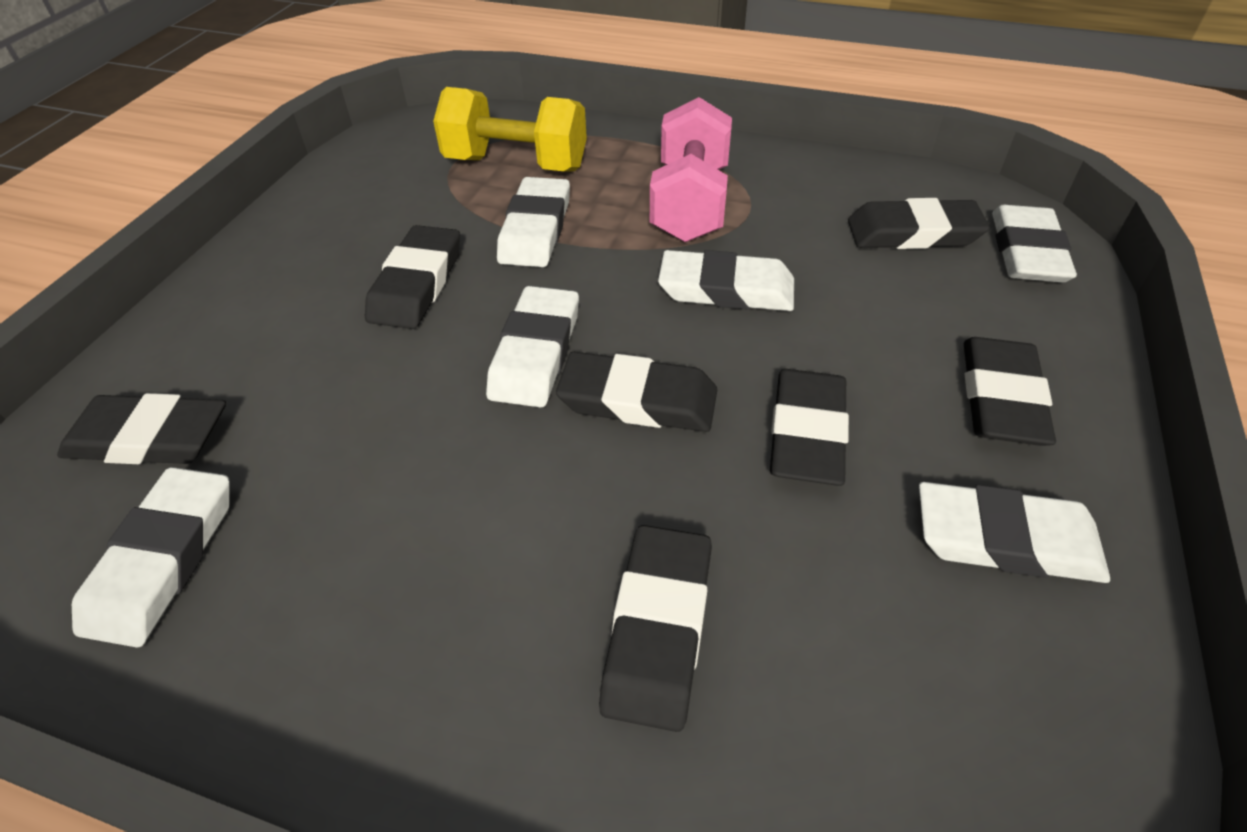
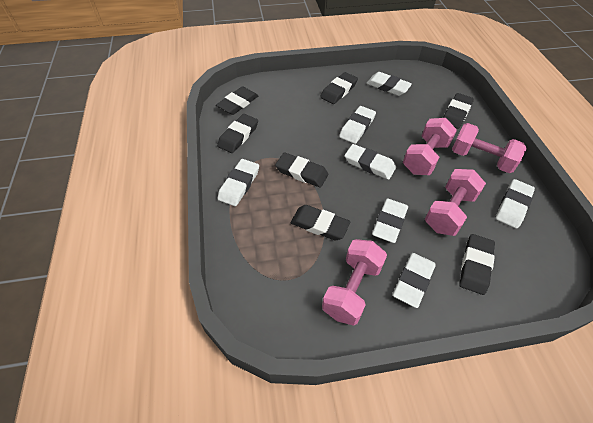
pink dumbbell: 1 -> 4
white eraser: 6 -> 7
yellow dumbbell: 1 -> 0

